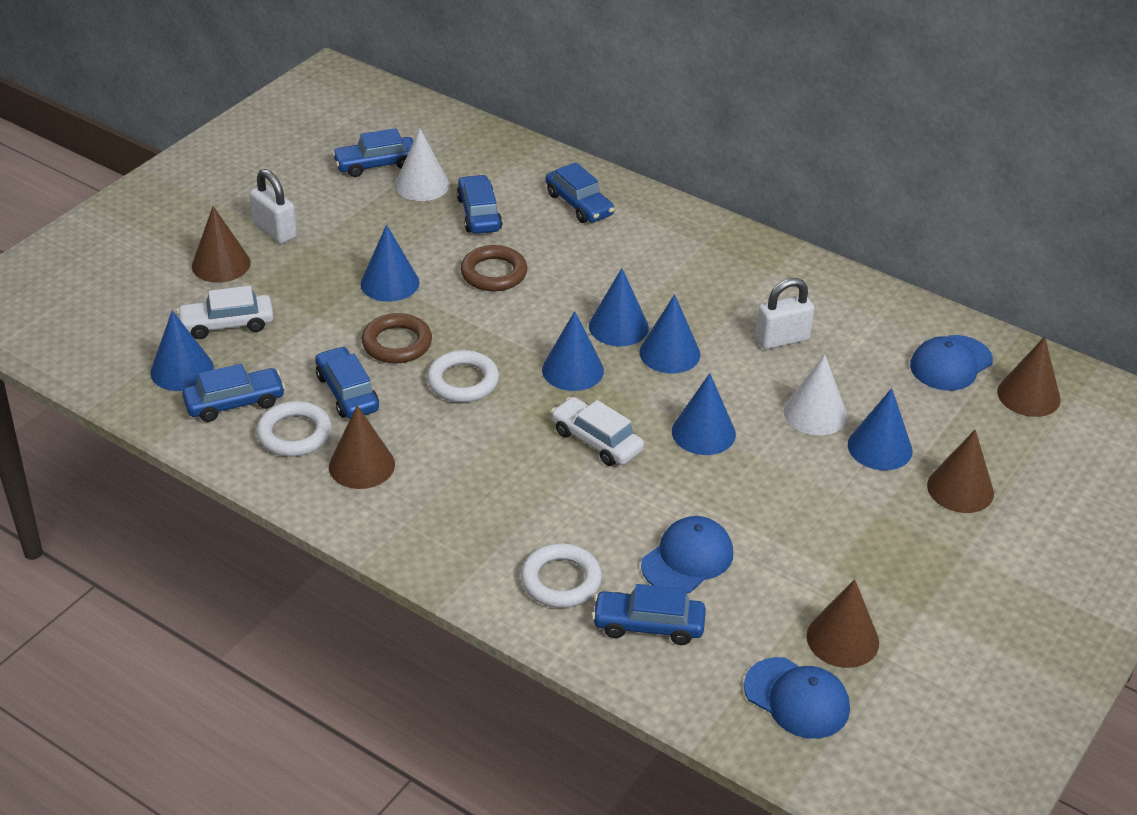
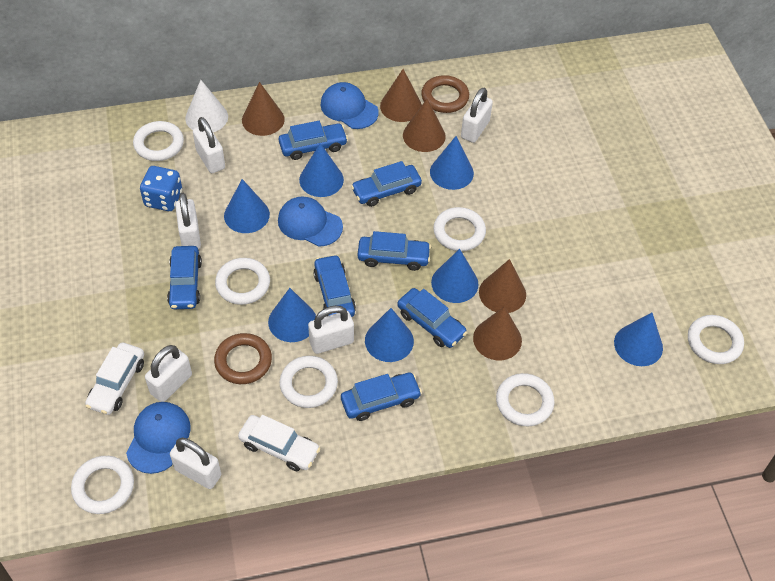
blue car: 6 -> 7
blue dice: 0 -> 1
white cone: 2 -> 1
white padlock: 2 -> 6
white ring: 3 -> 7

